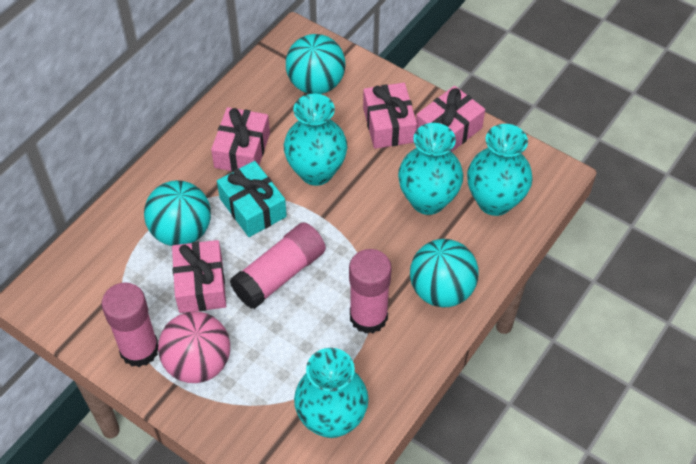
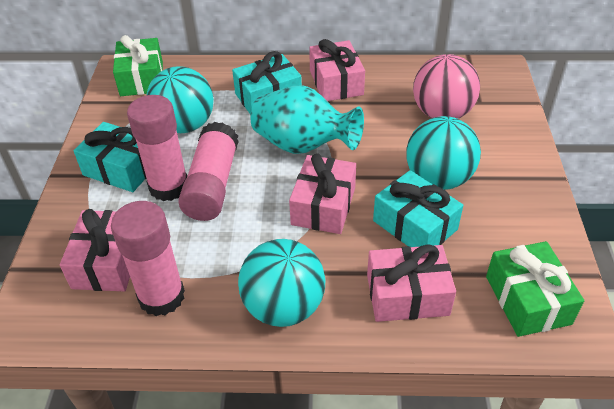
green gift: 0 -> 2
turquoise gift: 1 -> 3
turquoise vase: 4 -> 1

